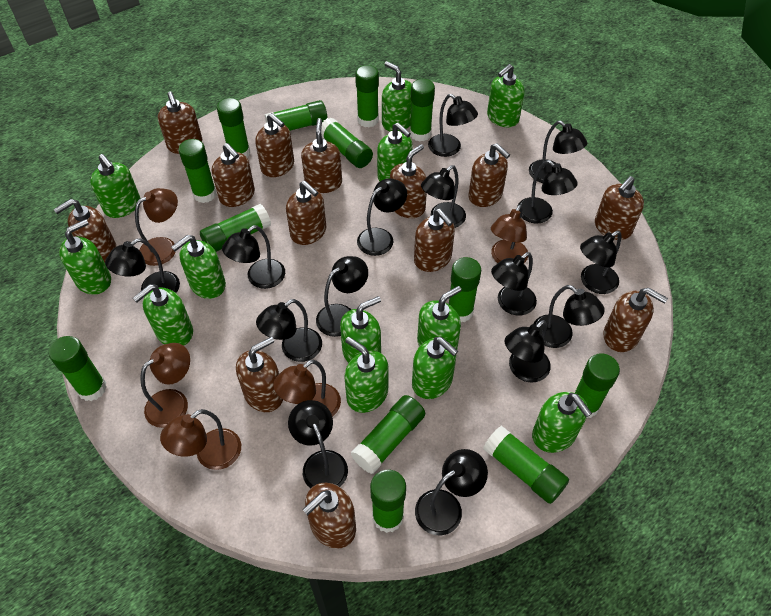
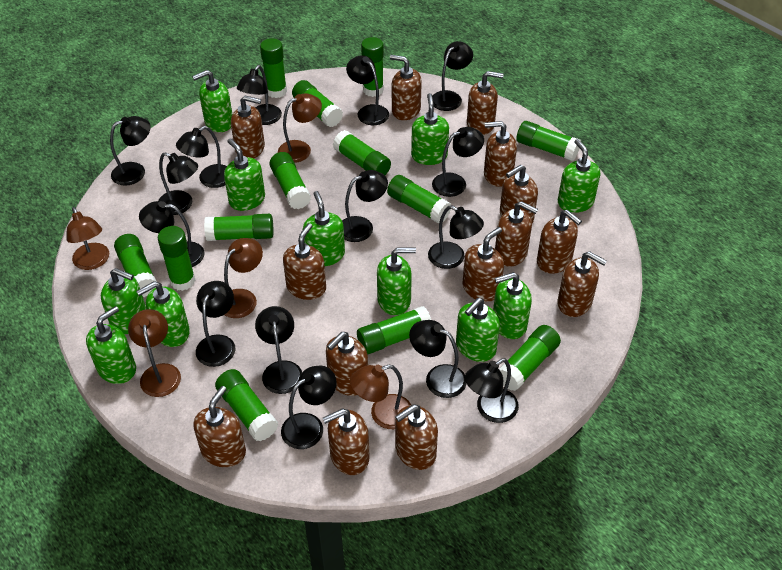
brown soap dispenser: 13 -> 14
green soap dispenser: 12 -> 11

